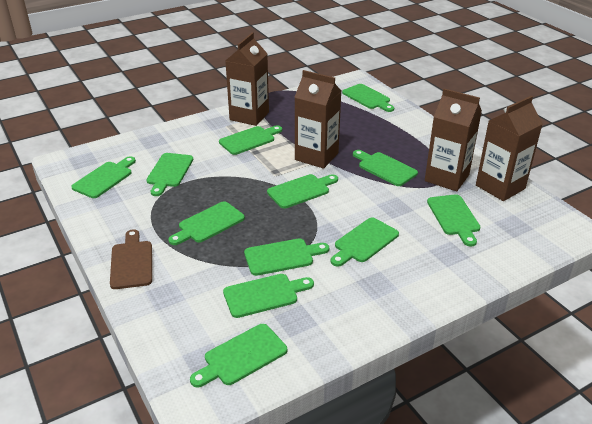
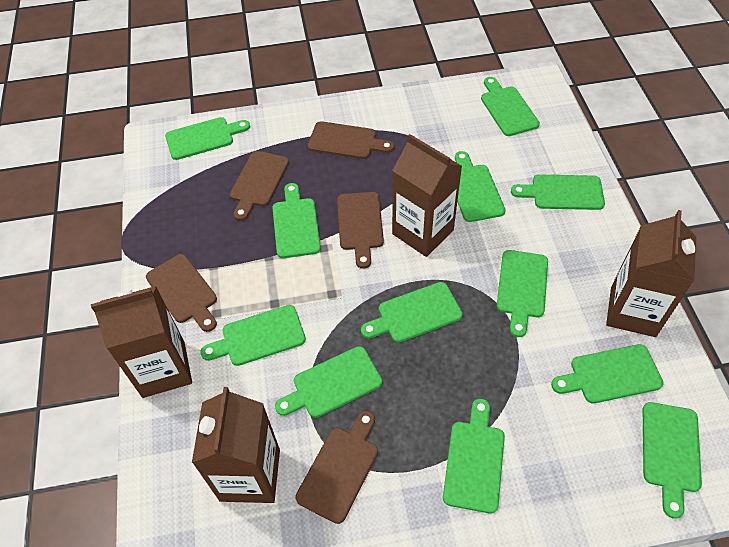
brown cutting board: 1 -> 5

